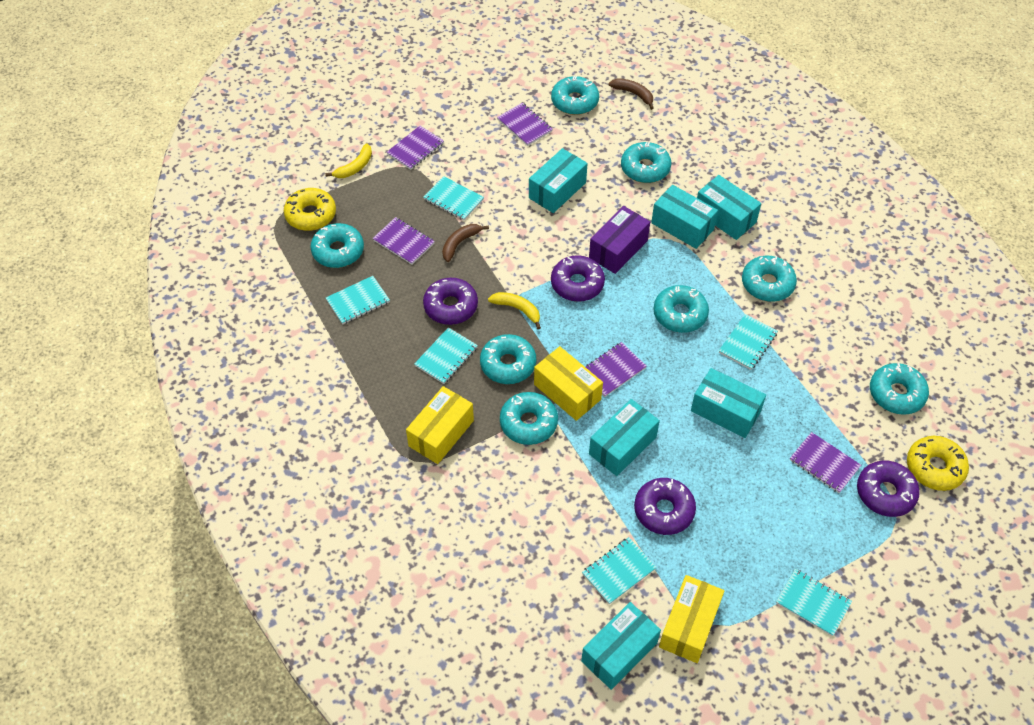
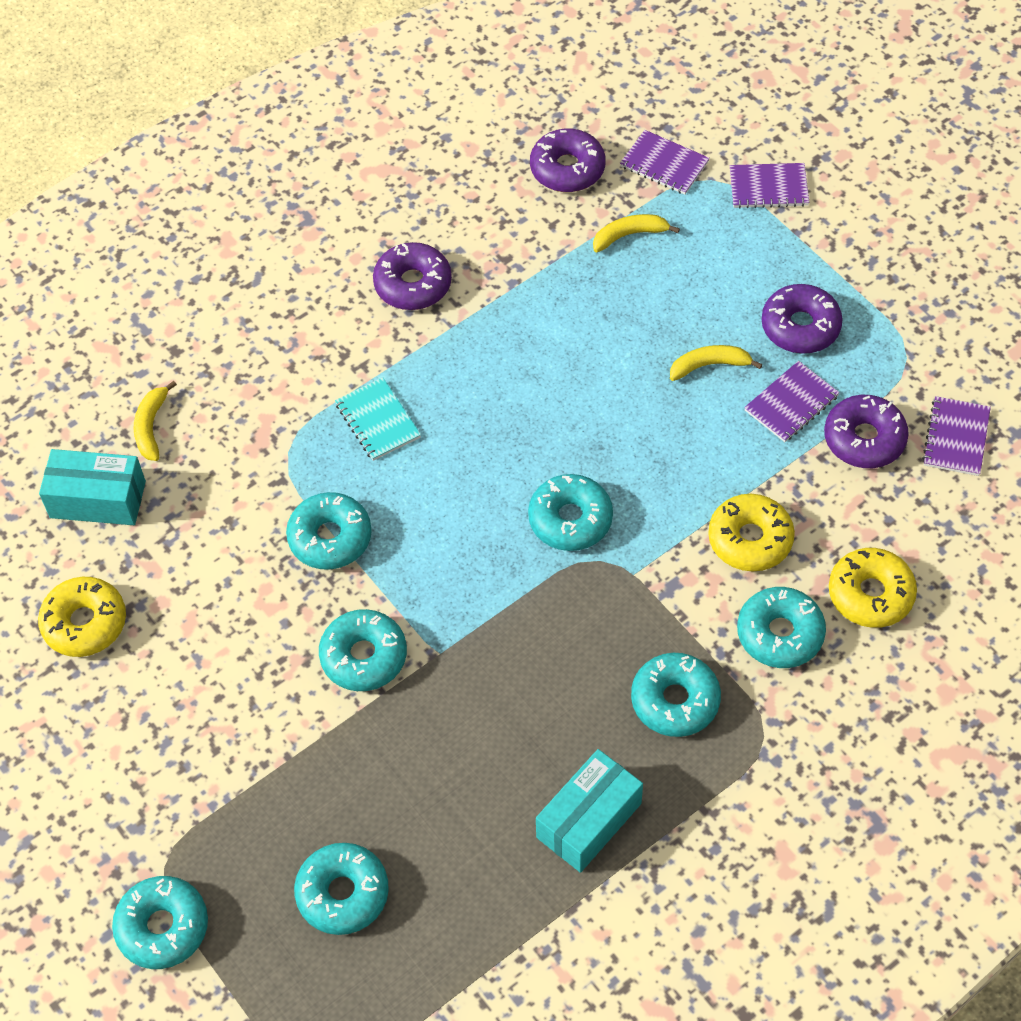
brown banana: 2 -> 0
purple box: 1 -> 0
purple notebook: 5 -> 4
turquoise box: 6 -> 2
turquoise donut: 8 -> 7
turquoise notebook: 6 -> 1
yellow banana: 2 -> 3
yellow box: 3 -> 0
yellow donut: 2 -> 3

